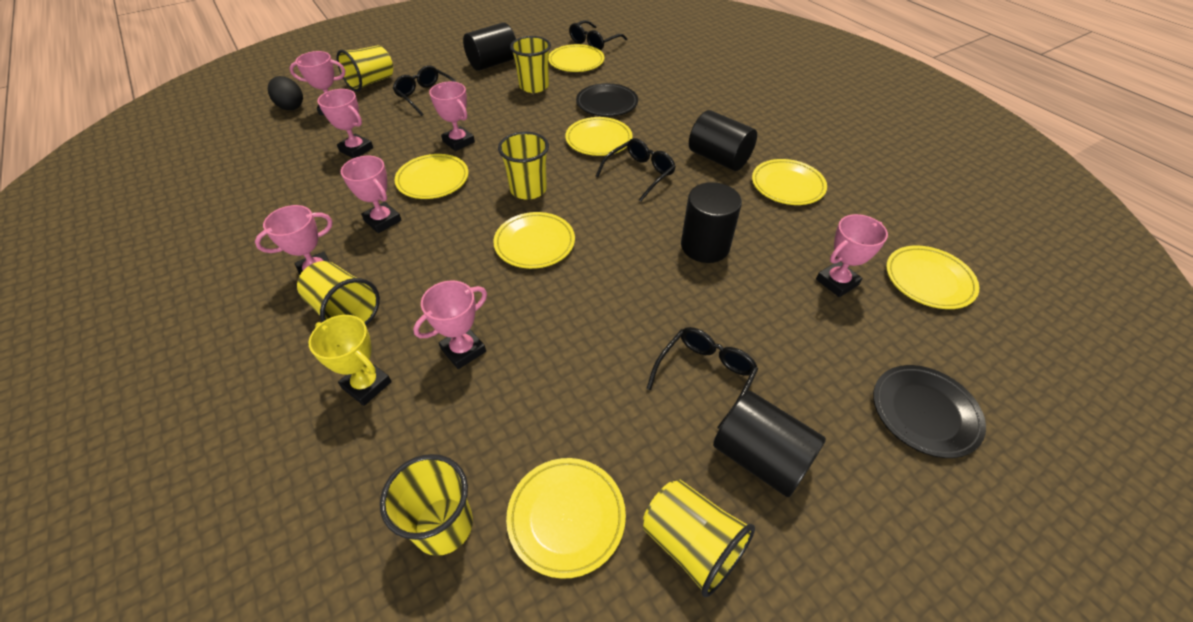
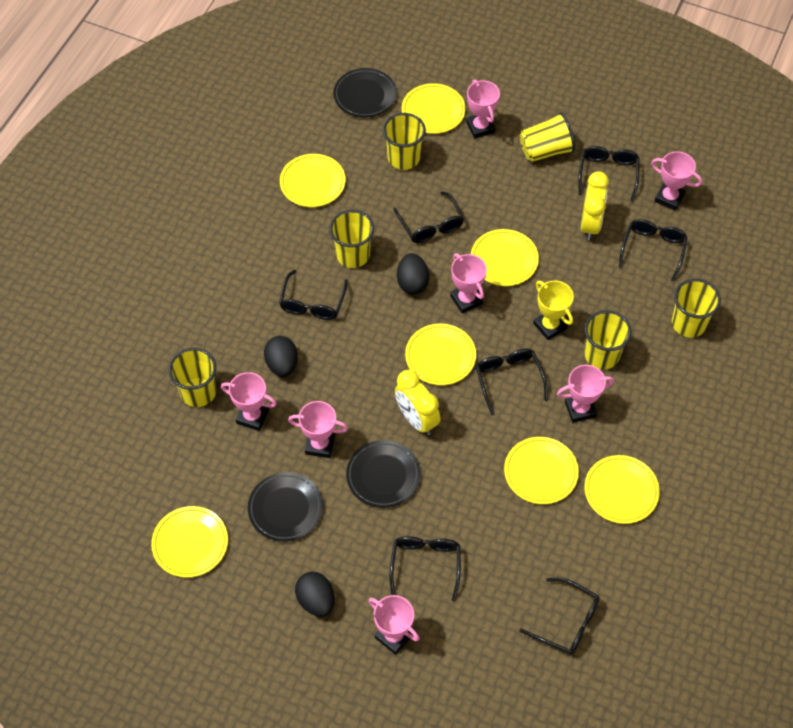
black cylinder: 4 -> 0
black egg: 1 -> 3
black glasses: 4 -> 7
black plate: 2 -> 3
yellow clock: 0 -> 2

